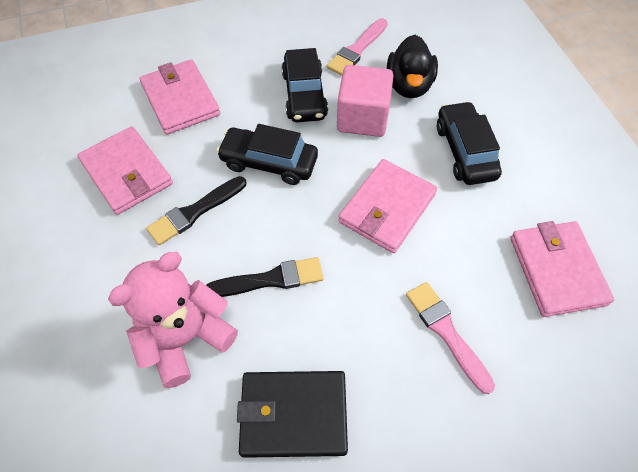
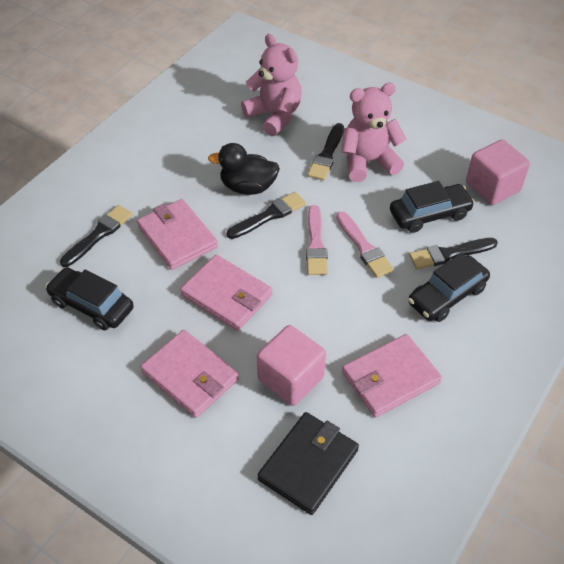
black brush: 2 -> 4
pink cube: 1 -> 2
pink teddy bear: 1 -> 2

